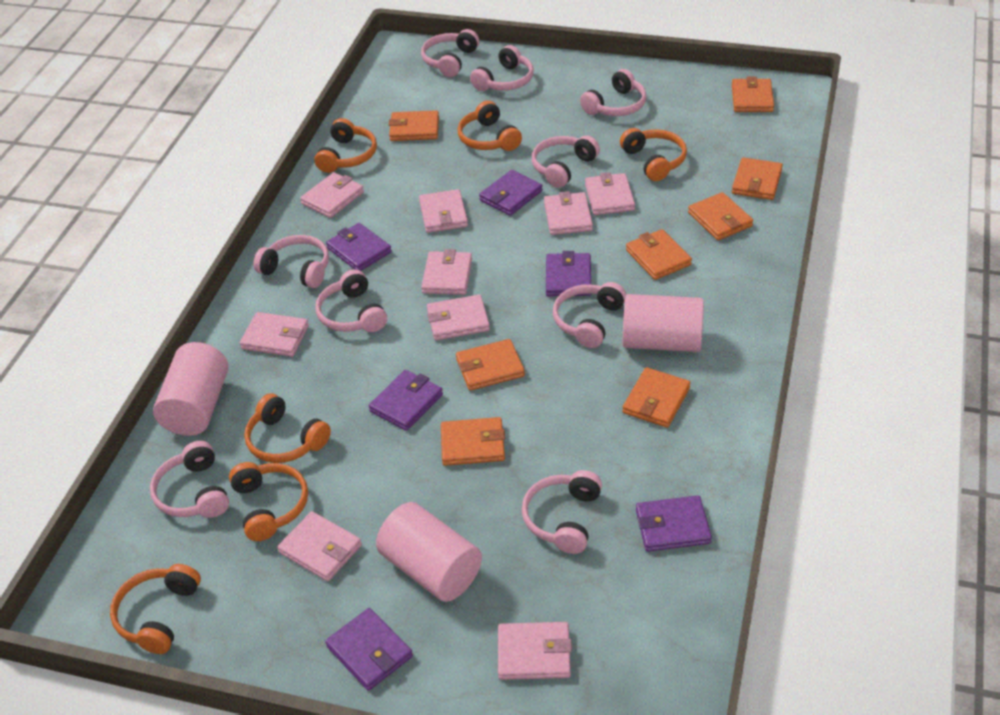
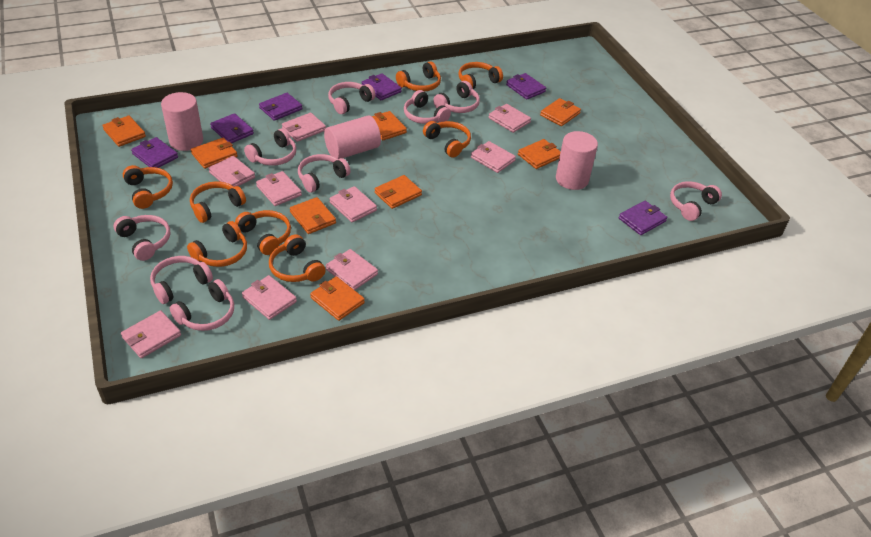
orange headphones: 6 -> 8

